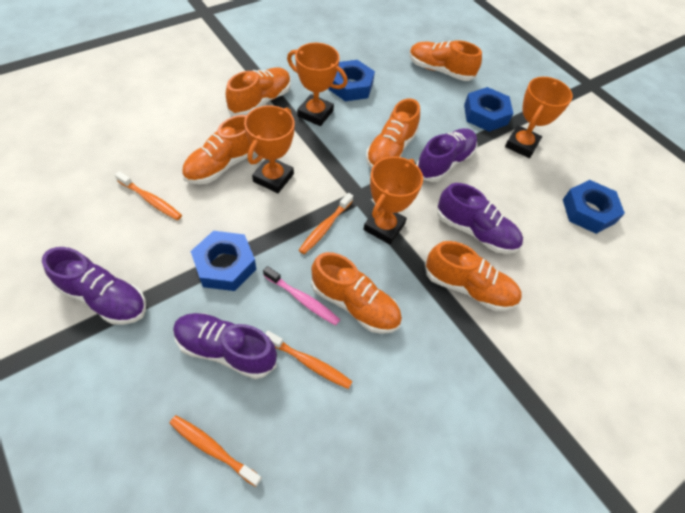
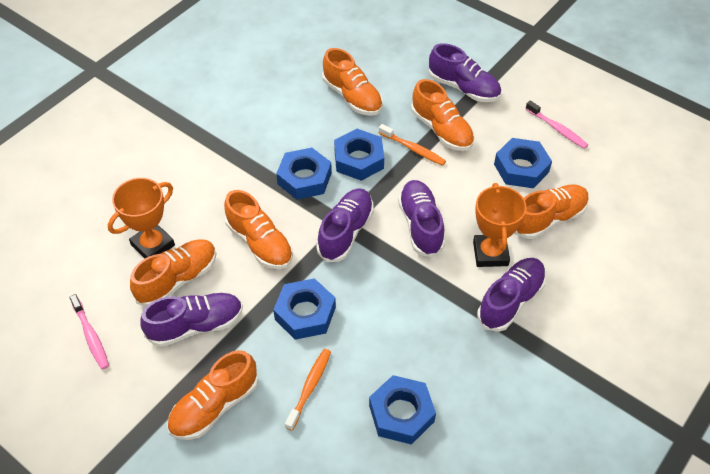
blue nut: 4 -> 5
orange toothbrush: 4 -> 2
orange trophy: 4 -> 2
pink toothbrush: 1 -> 2
purple shoe: 4 -> 5

